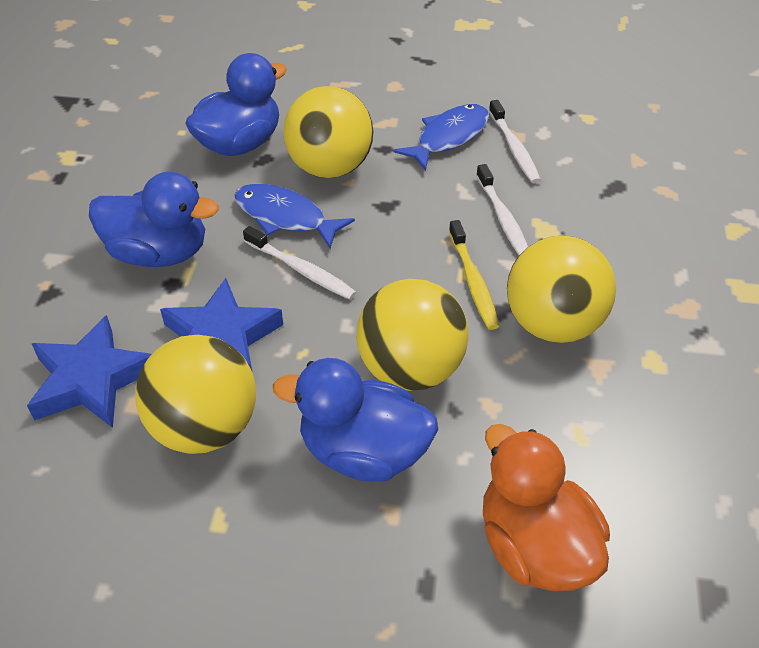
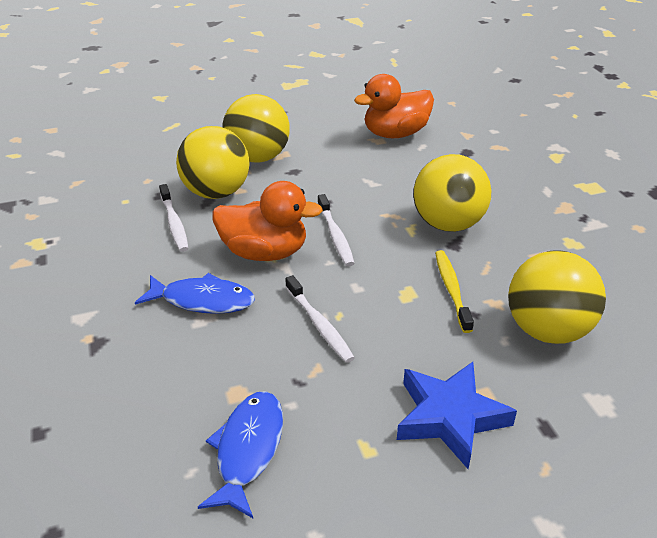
blue duck: 3 -> 0
blue star: 2 -> 1
orange duck: 1 -> 2

